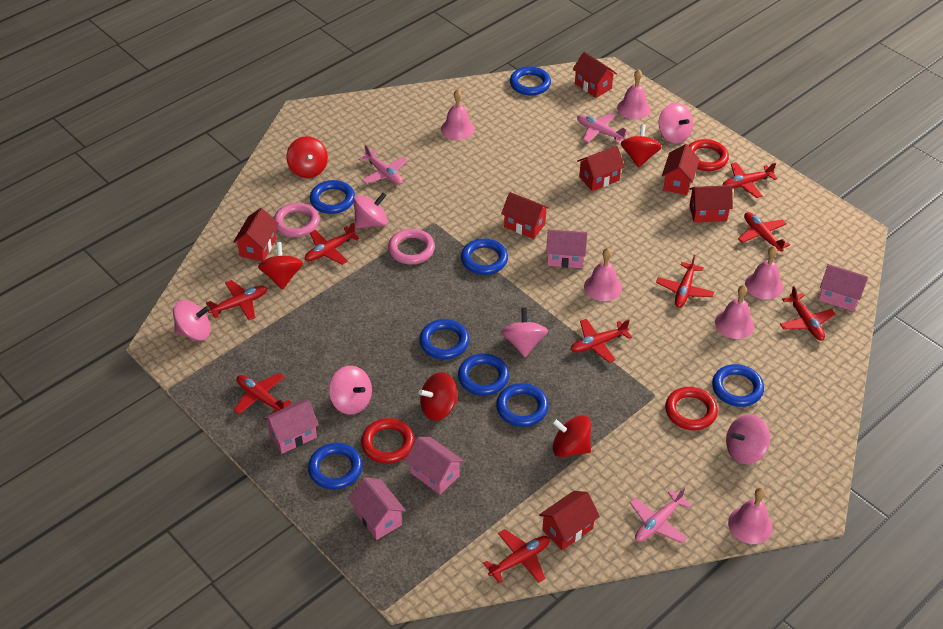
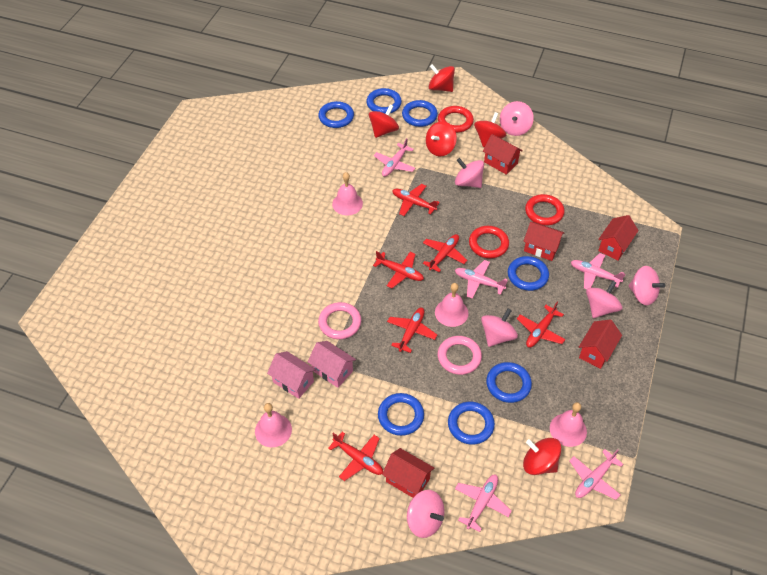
blue ring: 8 -> 7
pink bell: 6 -> 4
pink house: 5 -> 2
pink plane: 3 -> 5
red house: 7 -> 5
red plane: 9 -> 6

